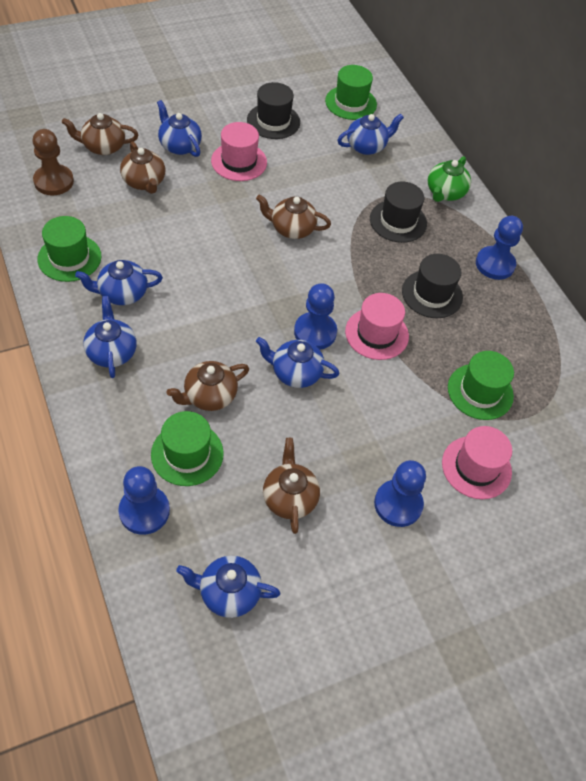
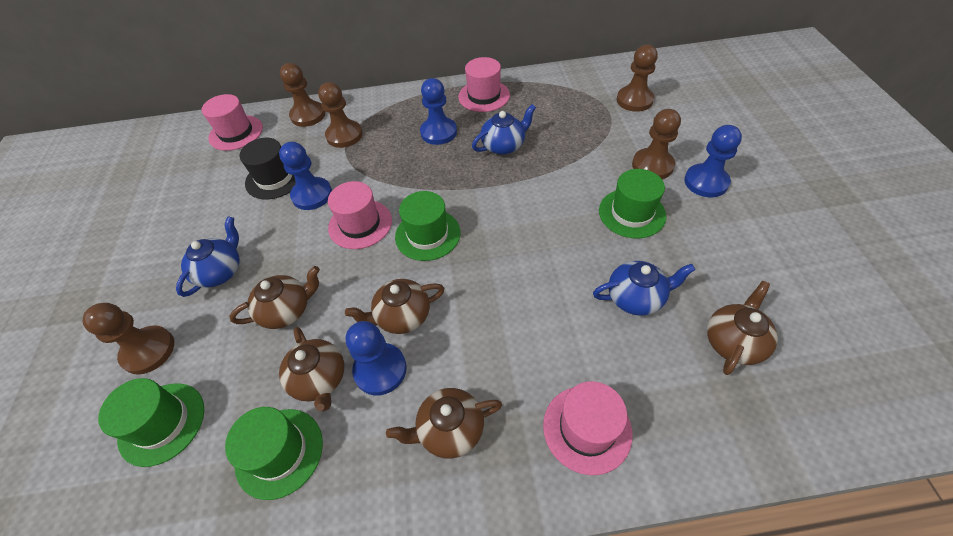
black hat: 3 -> 1
blue teapot: 6 -> 3
brown pawn: 1 -> 5
green teapot: 1 -> 0
pink hat: 3 -> 4

